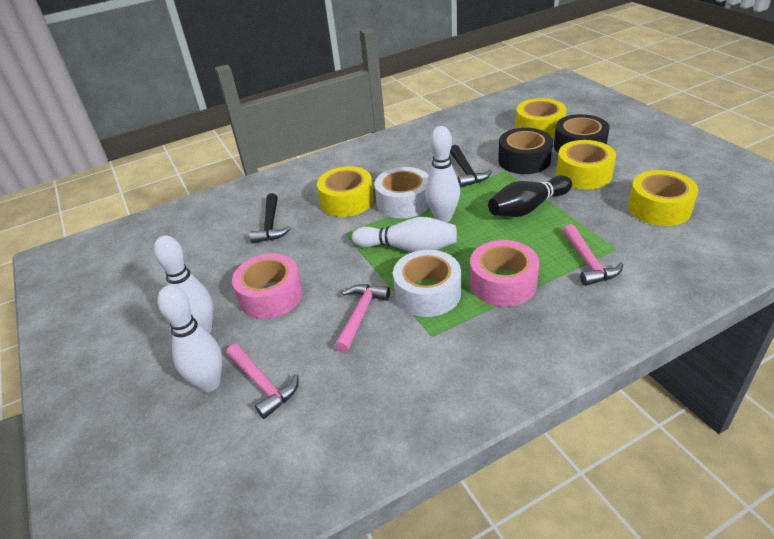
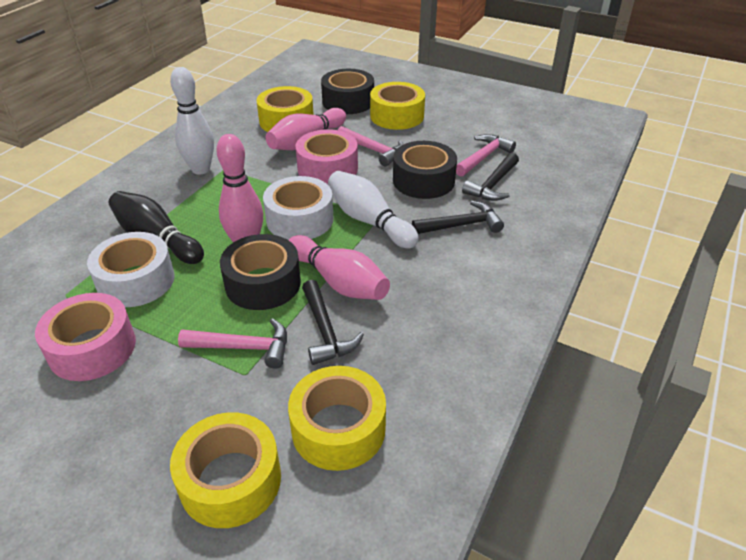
black hammer: 2 -> 3
black tape: 2 -> 3
pink bowling pin: 0 -> 3
white bowling pin: 4 -> 2

